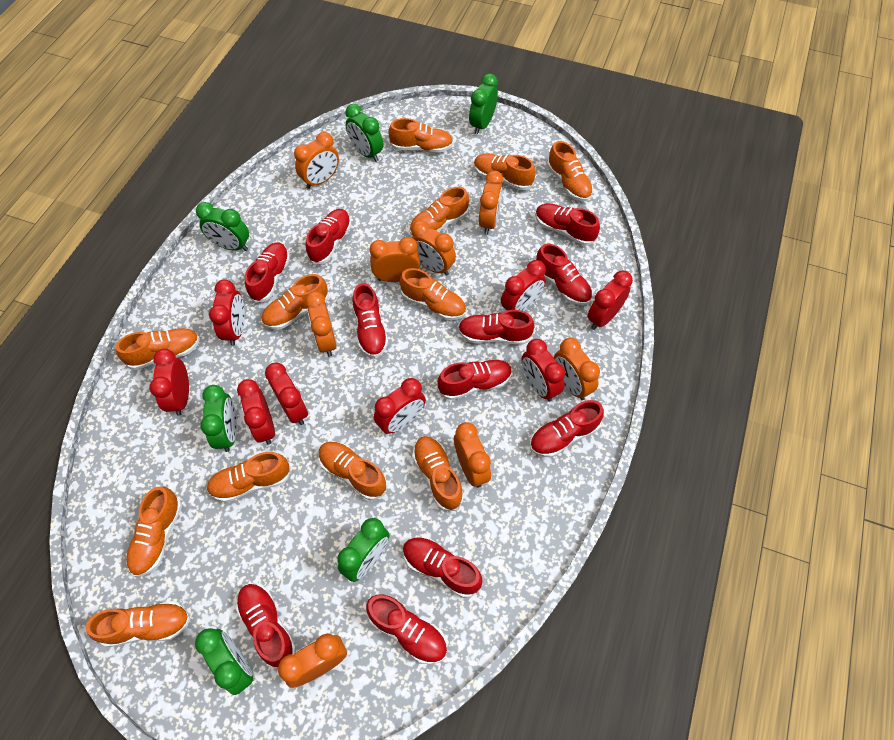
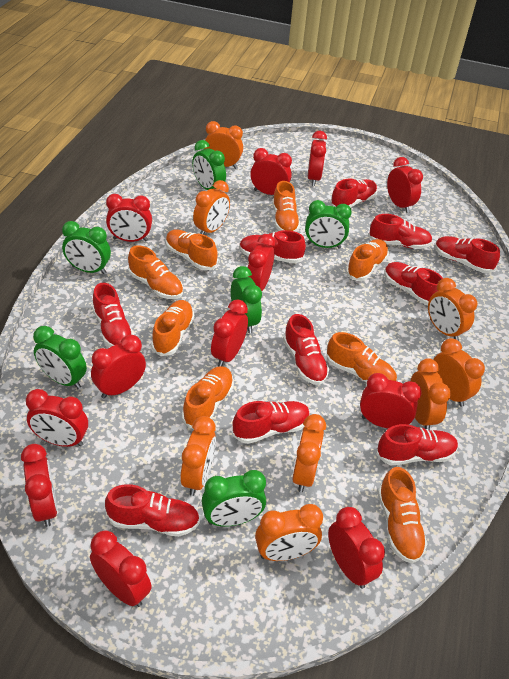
orange shoe: 12 -> 8
red clock: 8 -> 12
red shoe: 11 -> 10

